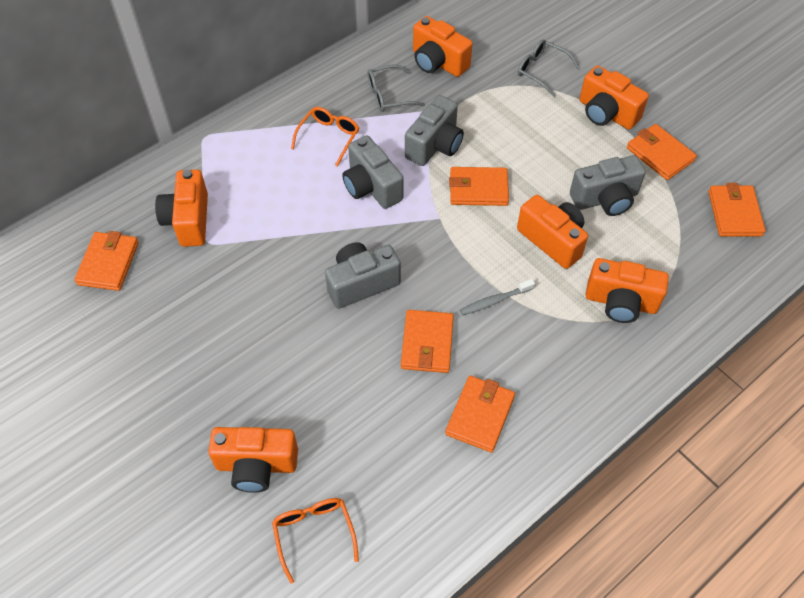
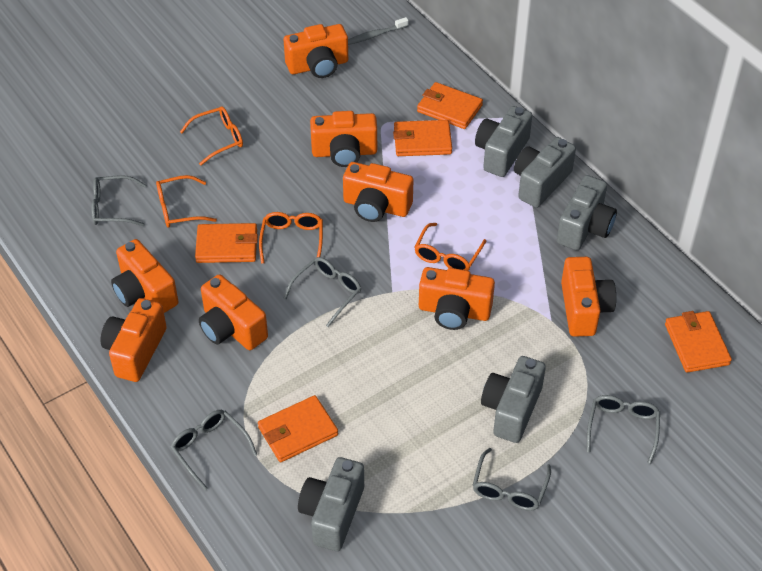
grey camera: 4 -> 5
grey glasses: 2 -> 5
orange camera: 6 -> 8
orange glasses: 2 -> 4
orange wallet: 6 -> 5

